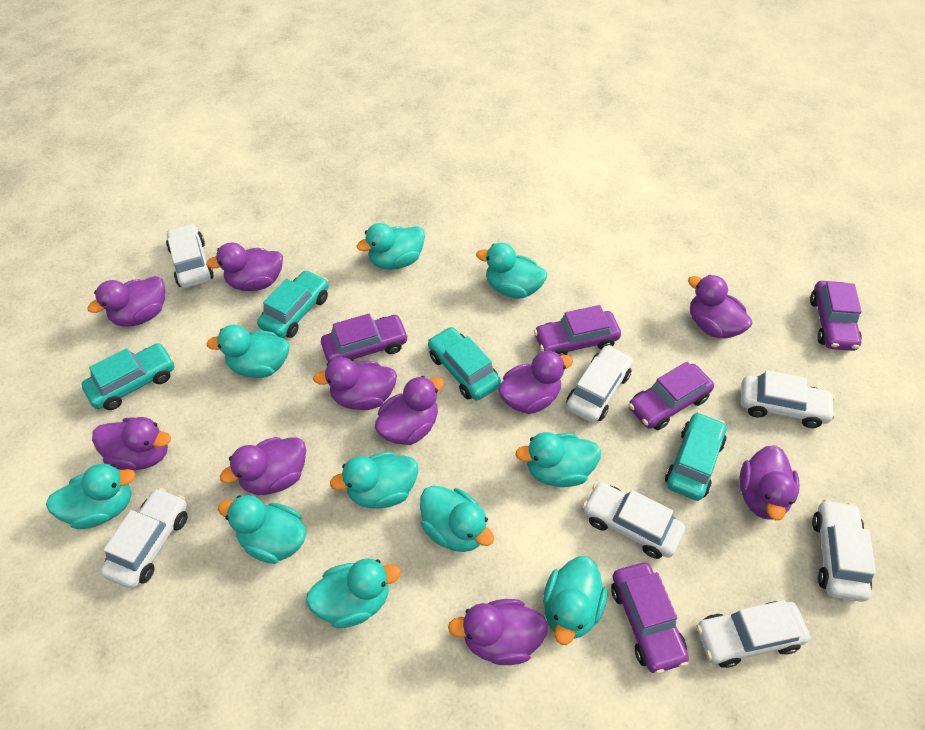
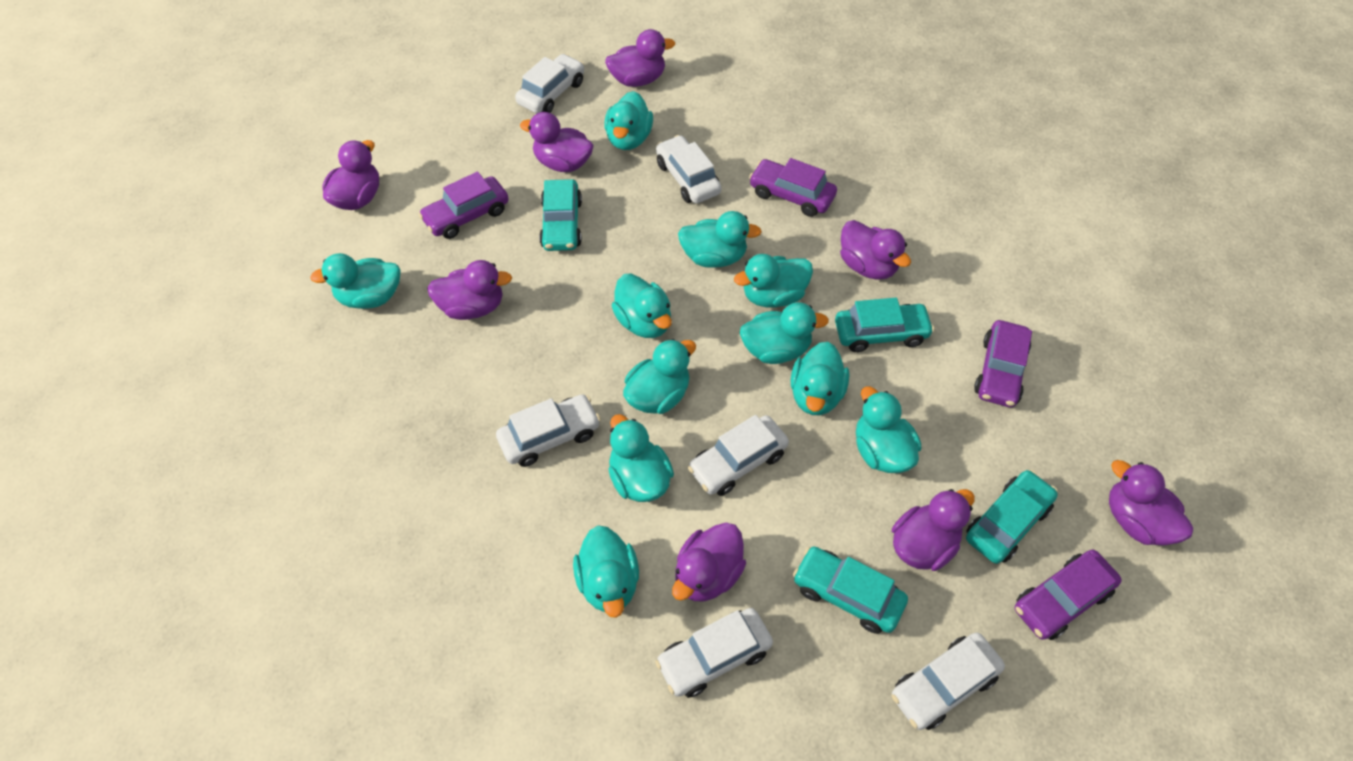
purple car: 5 -> 4
purple duck: 10 -> 8
turquoise duck: 10 -> 11
white car: 7 -> 6

